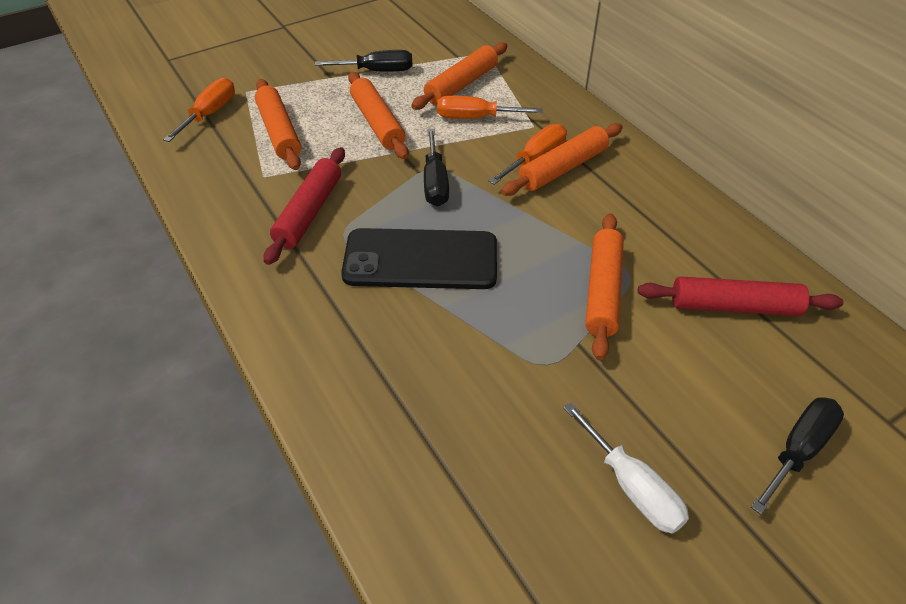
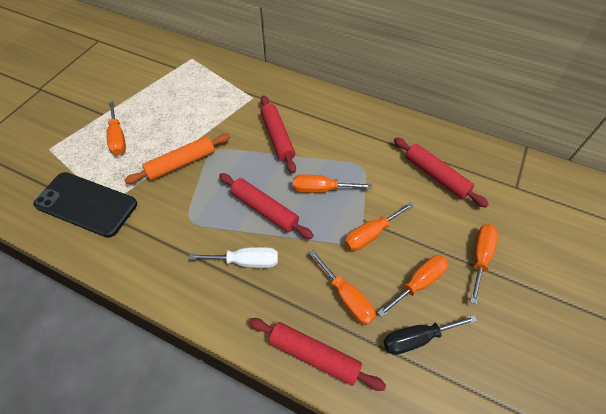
black screwdriver: 3 -> 1
orange rolling pin: 5 -> 1
orange screwdriver: 3 -> 6
red rolling pin: 2 -> 4

